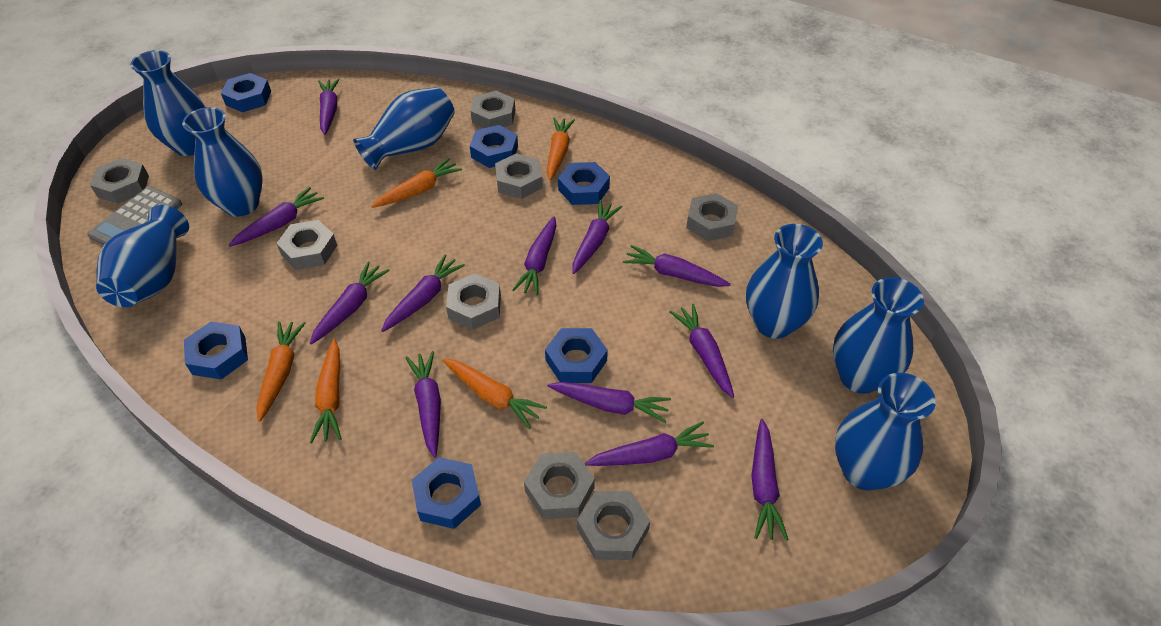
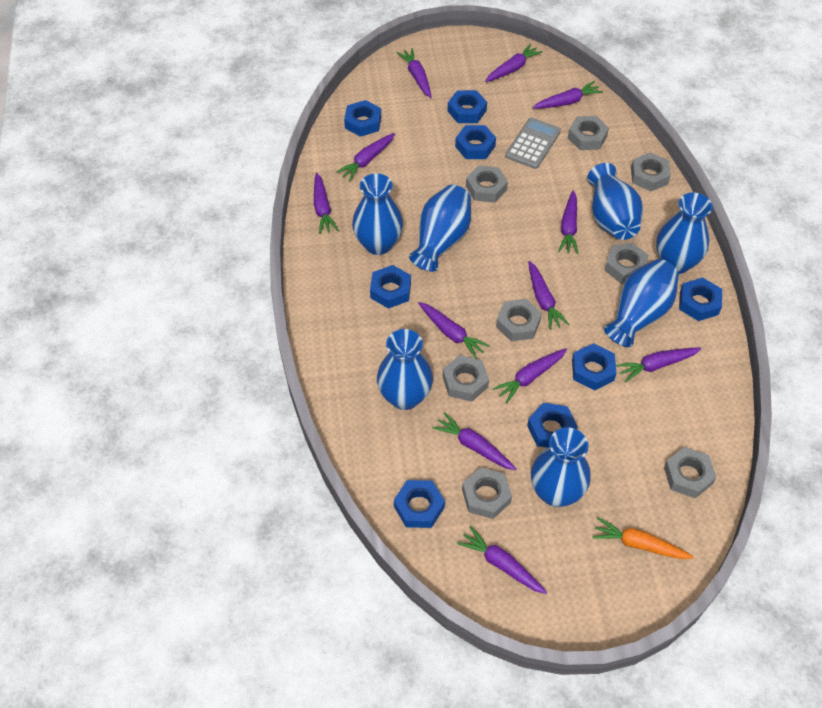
blue nut: 6 -> 8
orange carrot: 5 -> 1

